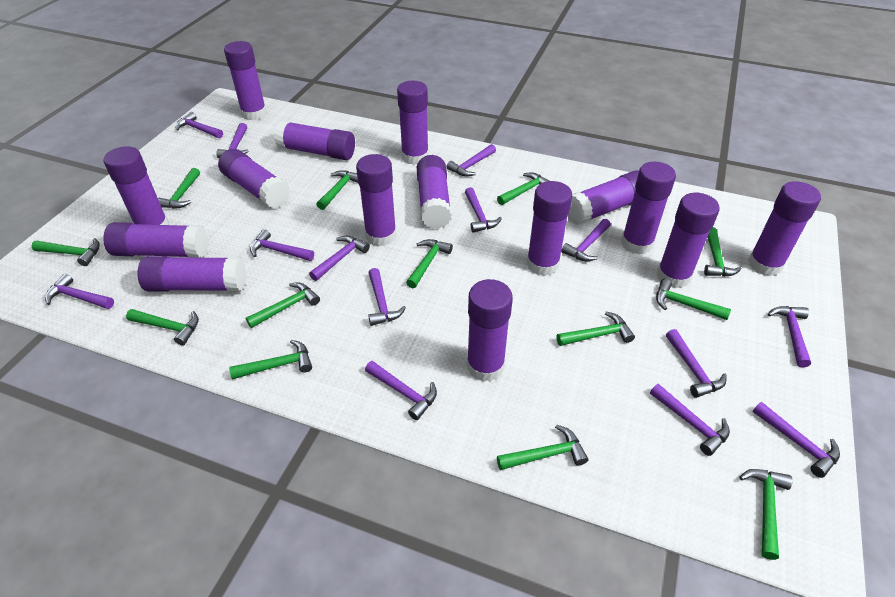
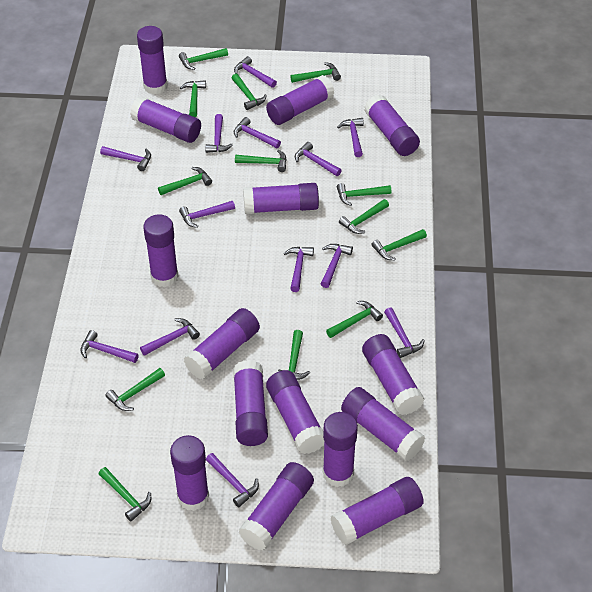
purple hammer: 14 -> 13

